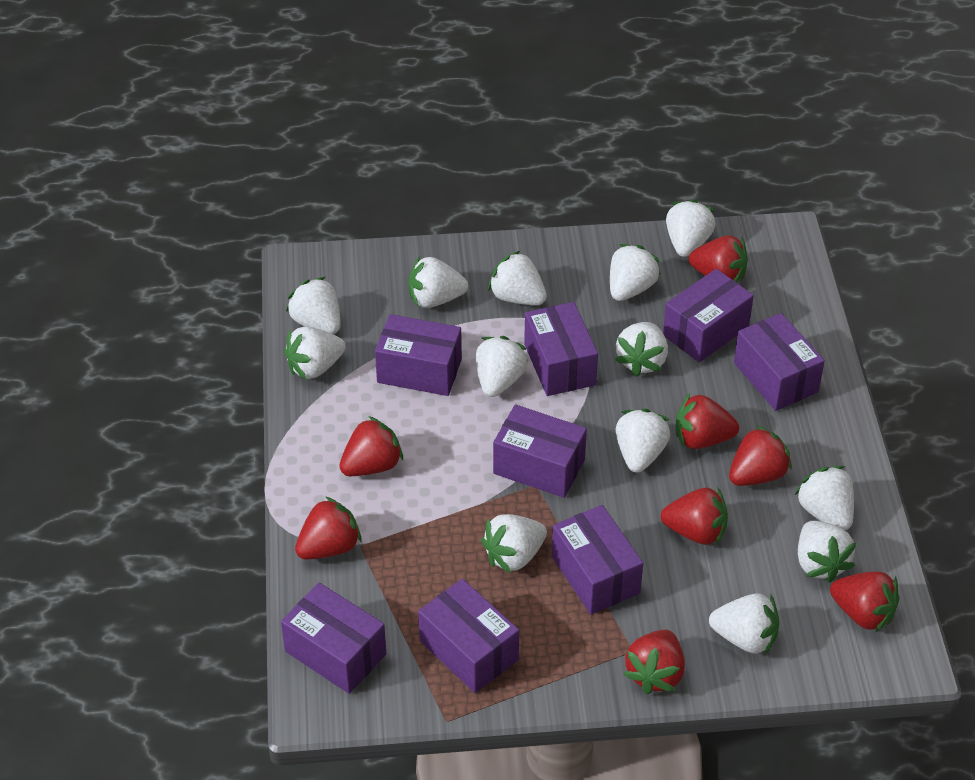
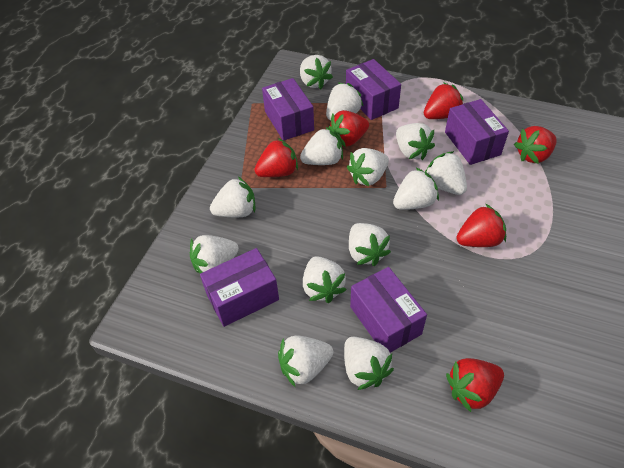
purple box: 8 -> 5
red strawberry: 8 -> 6

